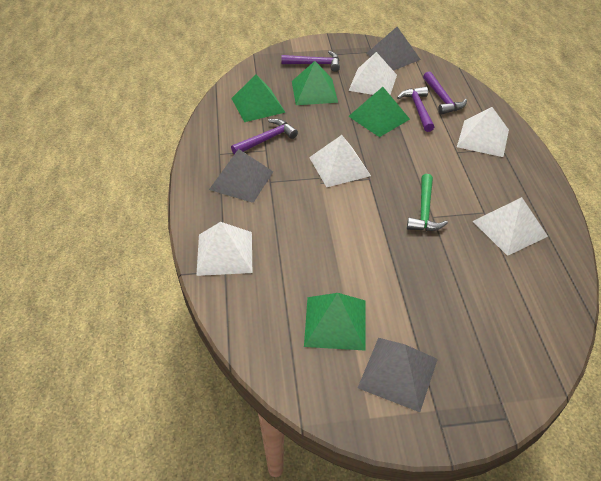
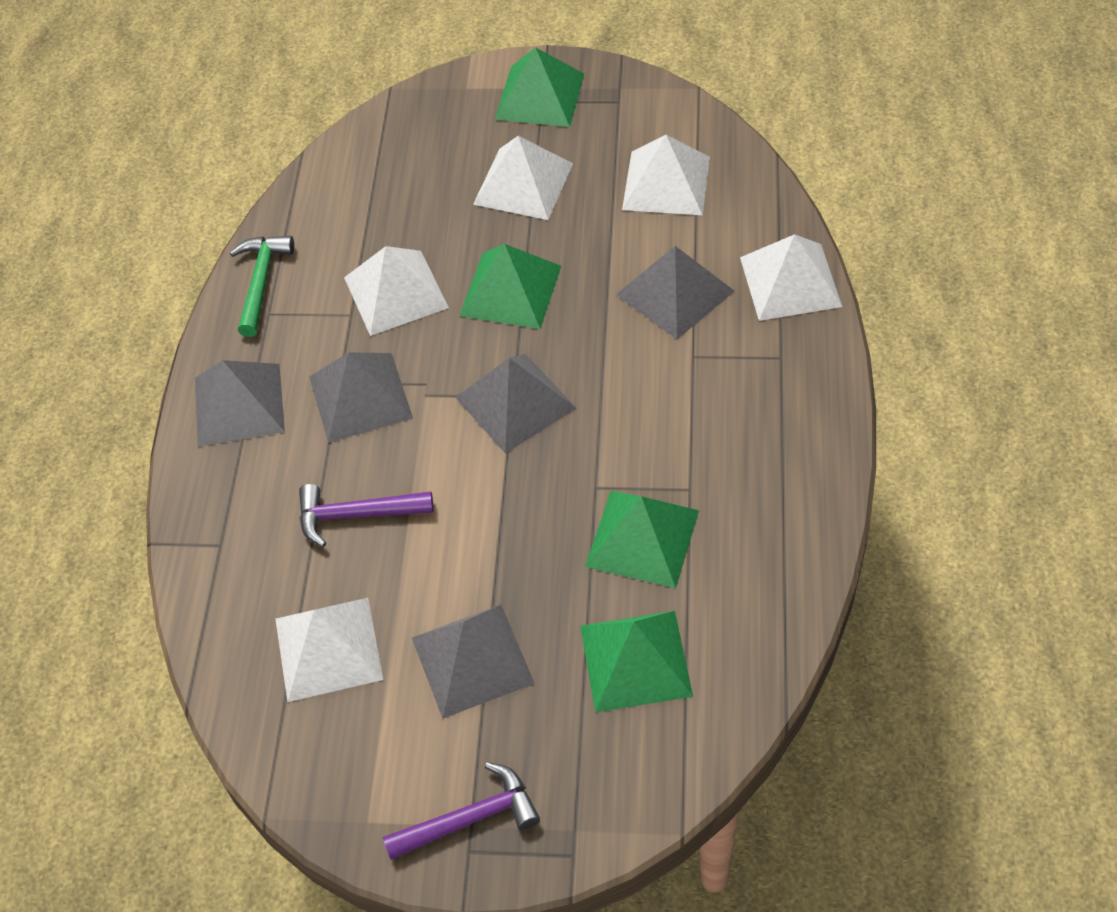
grey pyramid: 3 -> 5
purple hammer: 4 -> 2

